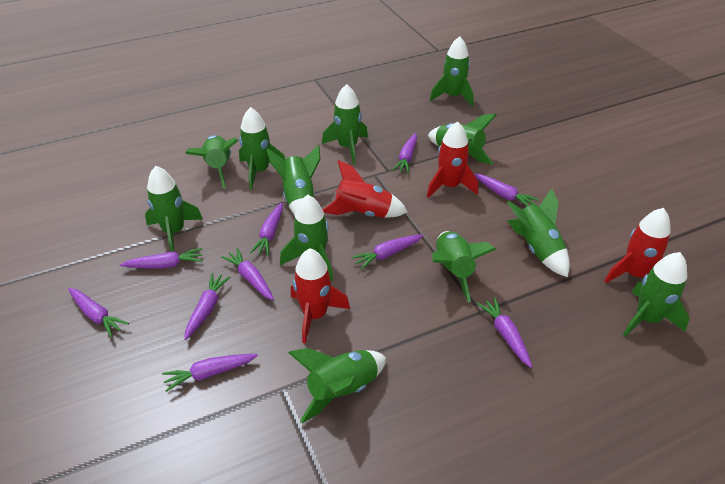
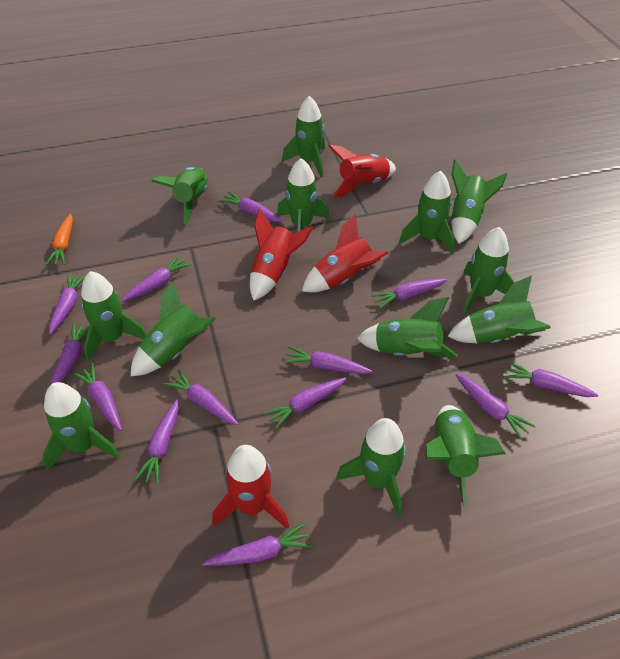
green rocket: 12 -> 13
orange carrot: 0 -> 1
purple carrot: 10 -> 13

